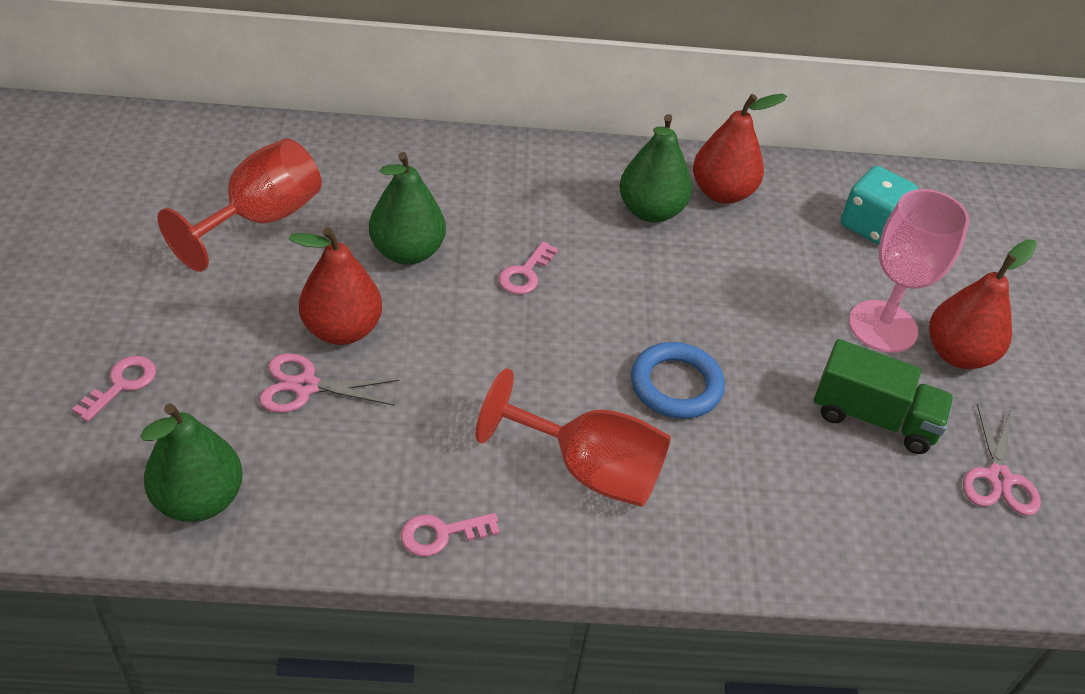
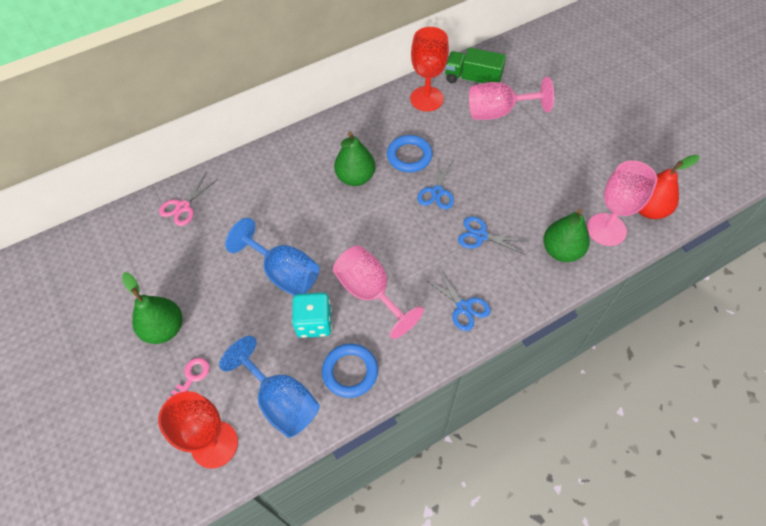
blue goblet: 0 -> 2
blue ring: 1 -> 2
blue scissors: 0 -> 3
pink goblet: 1 -> 3
pink key: 3 -> 1
pink scissors: 2 -> 1
red pear: 3 -> 1

